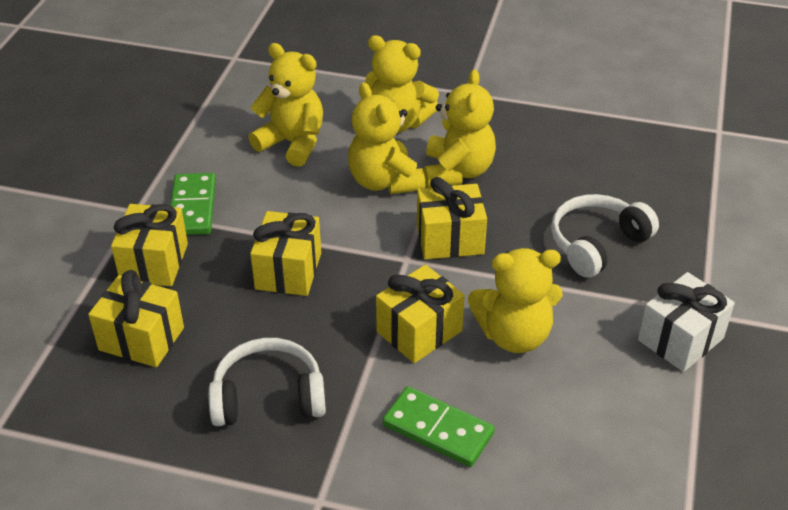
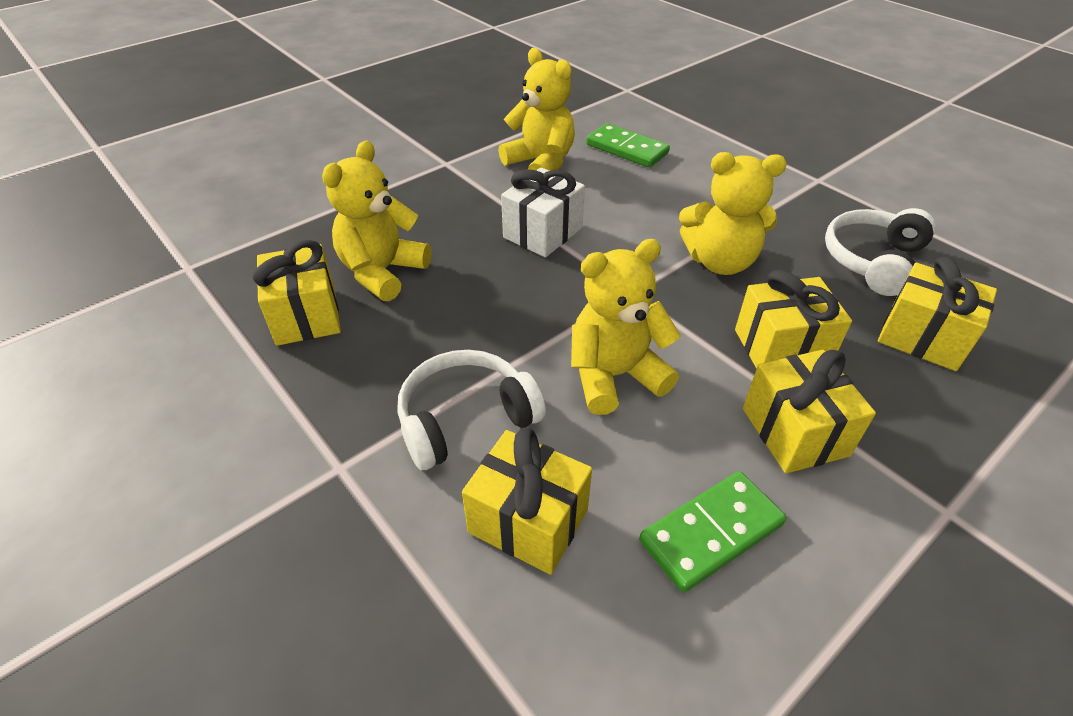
yellow teddy bear: 5 -> 4

